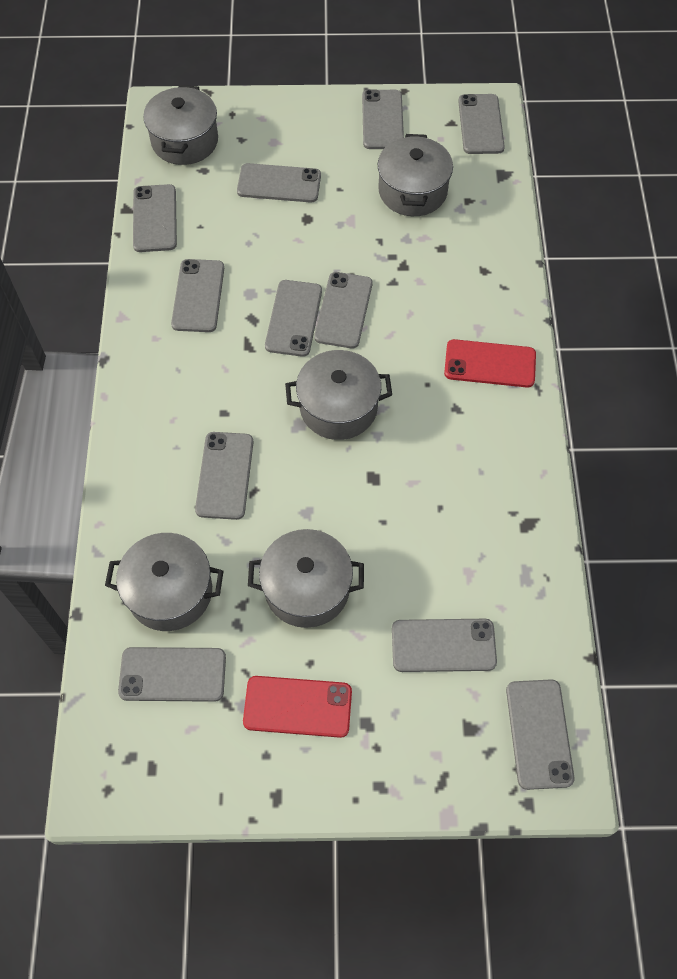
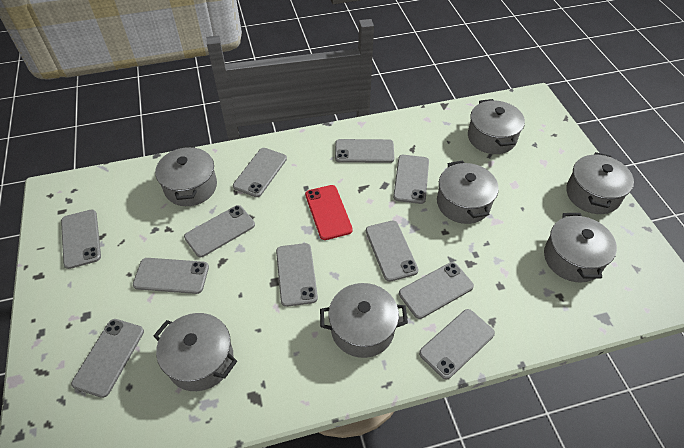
grey pot: 5 -> 7
red phone: 2 -> 1

